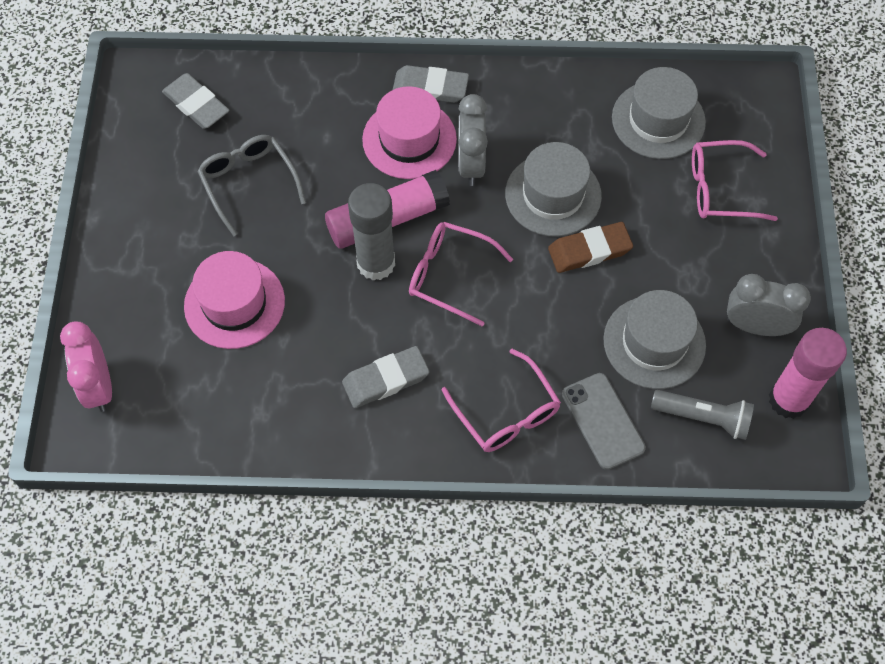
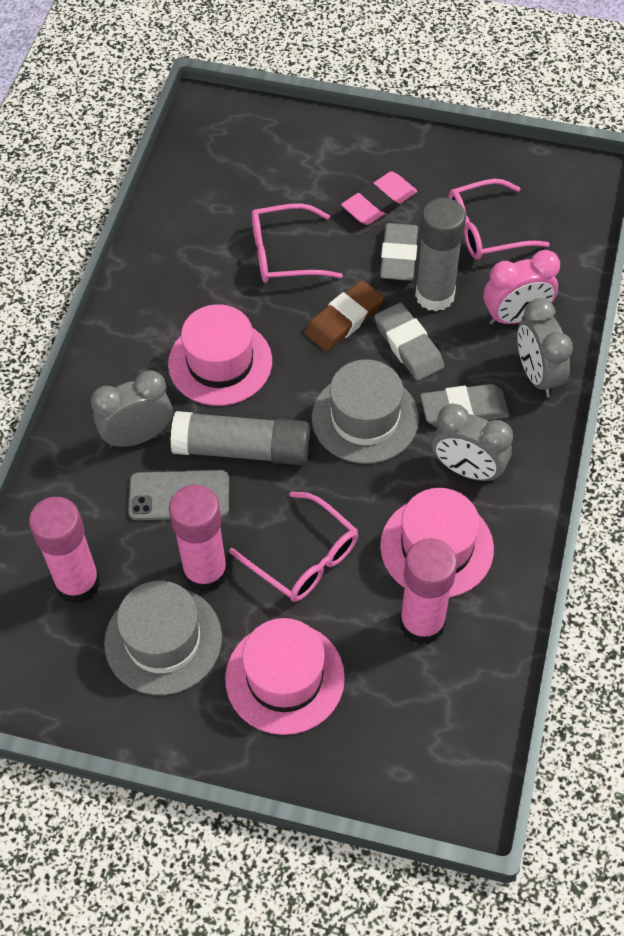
grey clock: 2 -> 3
grey flashlight: 1 -> 0
grey glasses: 1 -> 0
grey glue stick: 1 -> 2
grey hat: 3 -> 2
pink eraser: 0 -> 1
pink glue stick: 2 -> 3
pink hat: 2 -> 3

